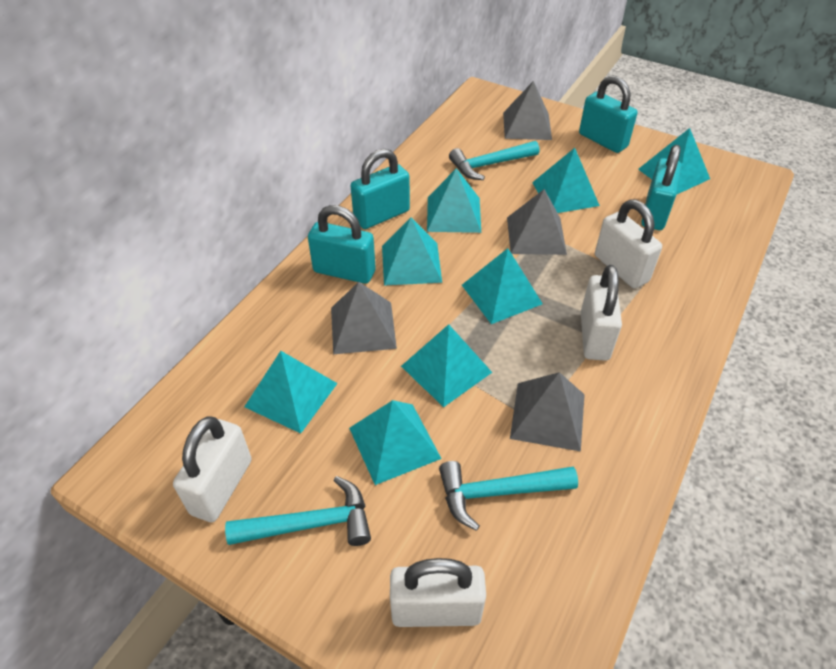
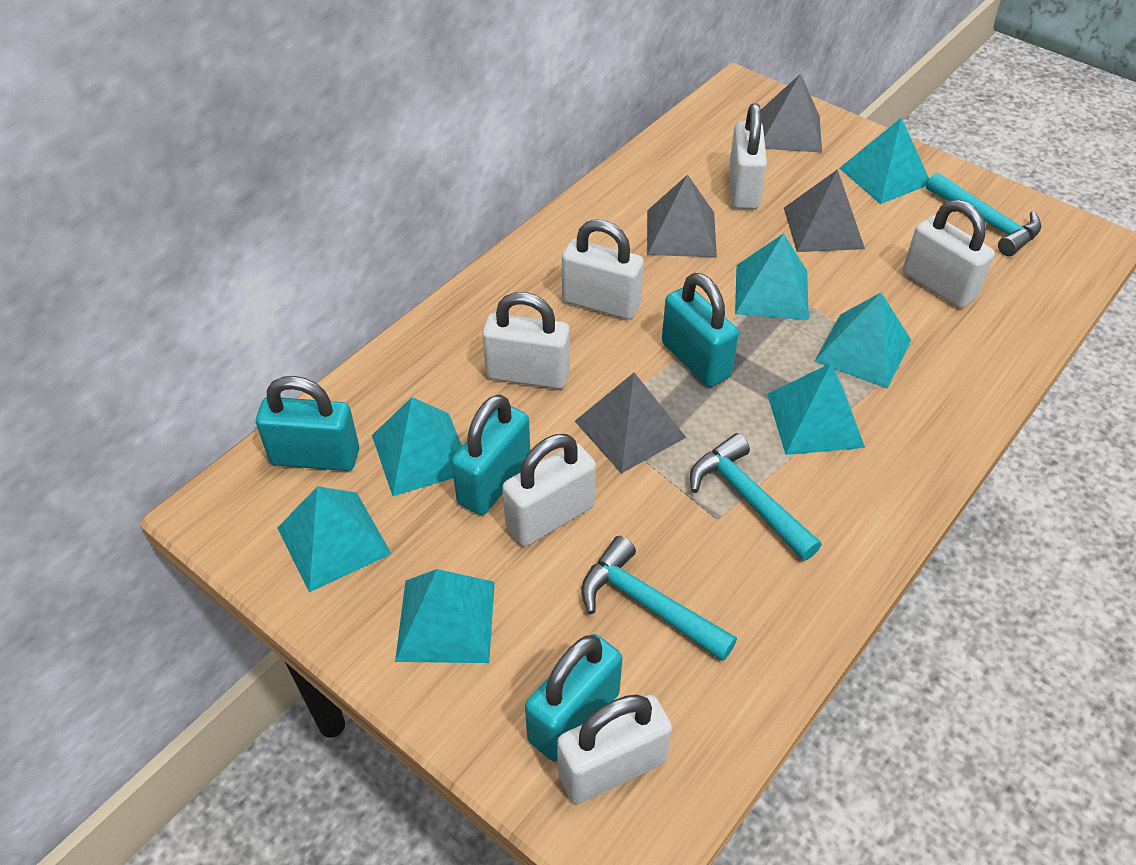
turquoise pyramid: 8 -> 7
white padlock: 4 -> 6

